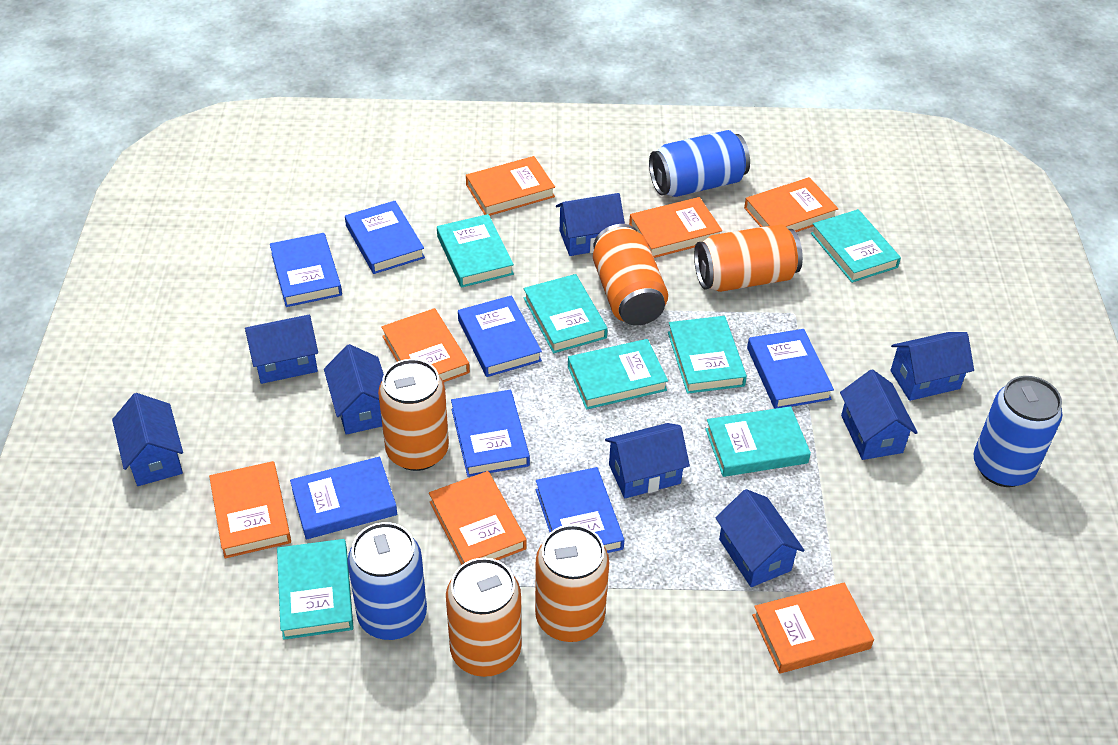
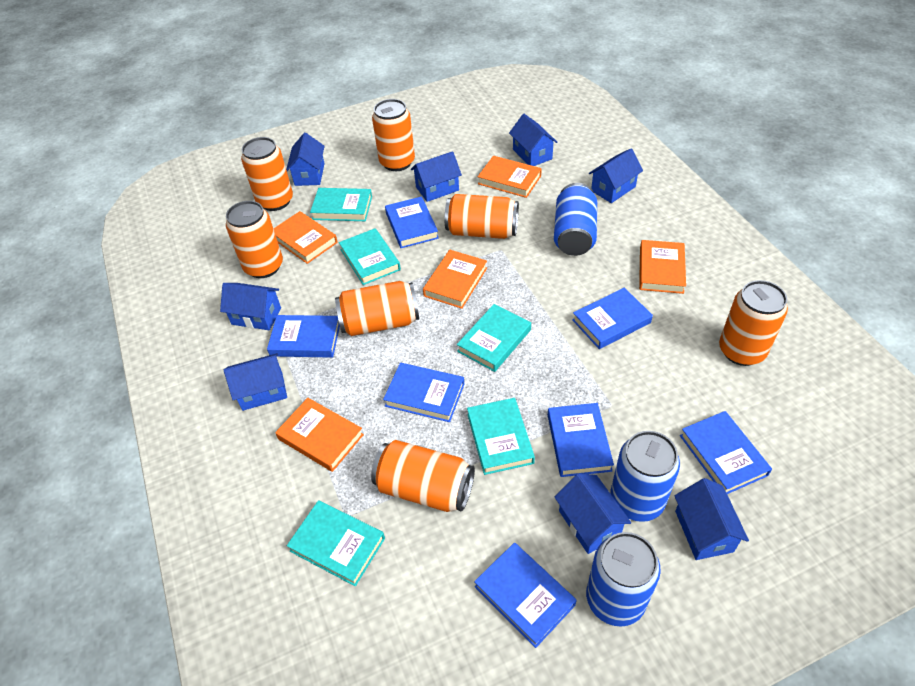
orange book: 7 -> 5
orange can: 5 -> 7
turquoise book: 7 -> 5

